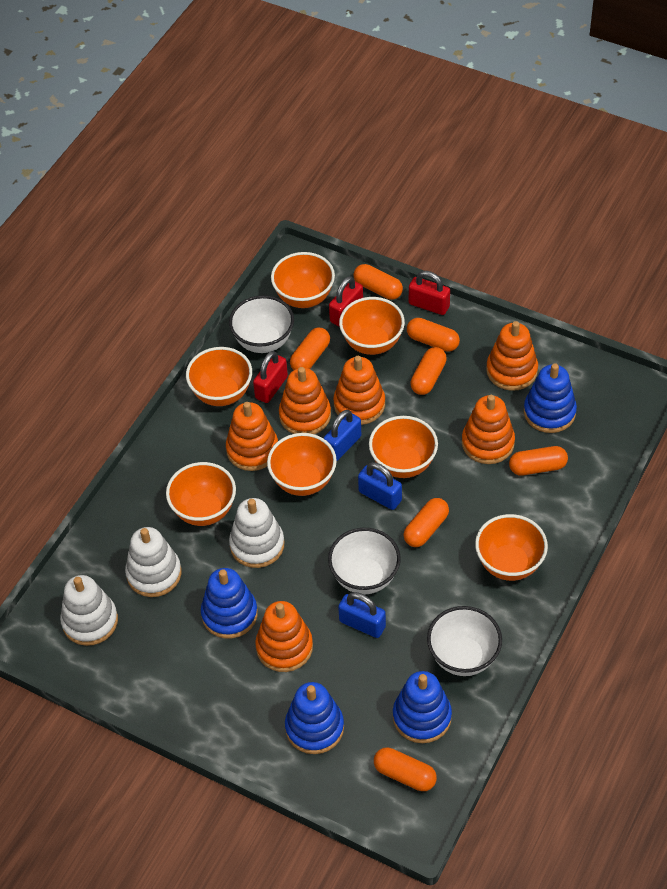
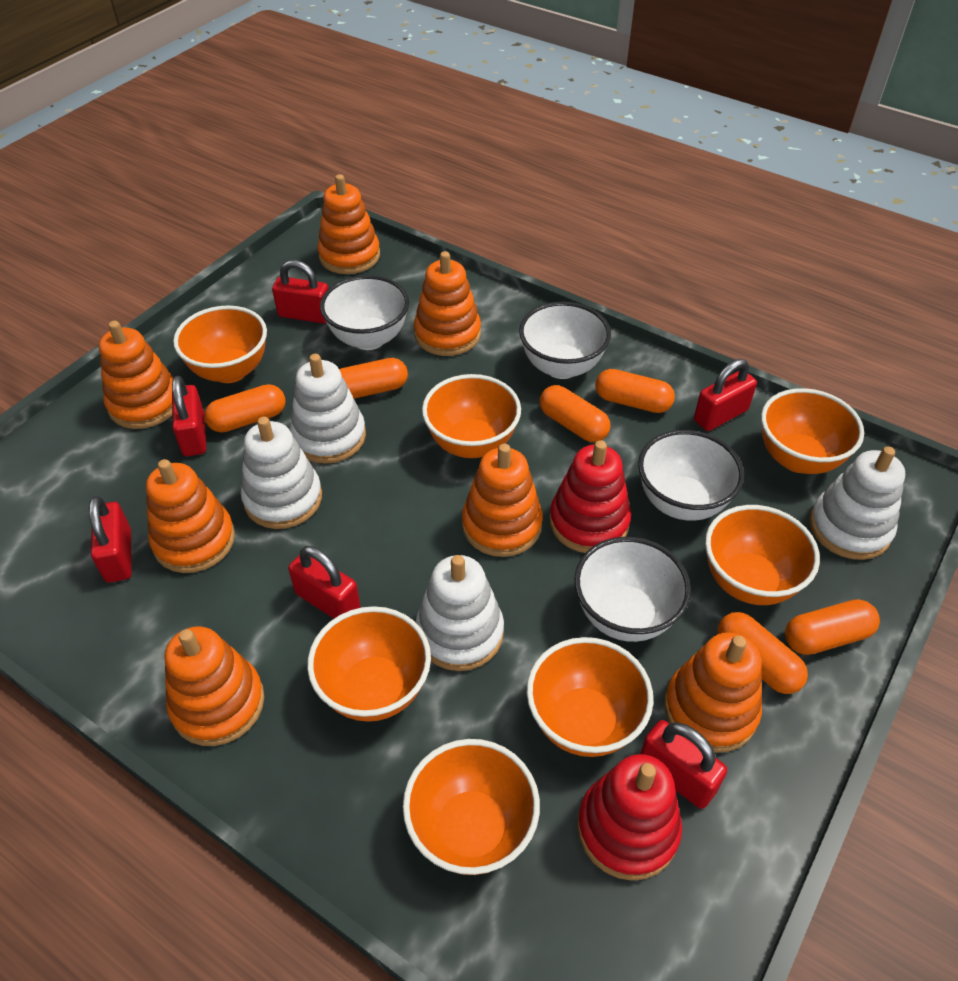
blue padlock: 3 -> 0
blue stacking toy: 4 -> 0
orange capsule: 7 -> 6
orange stacking toy: 6 -> 7
red padlock: 3 -> 6
red stacking toy: 0 -> 2
white bowl: 3 -> 4
white stacking toy: 3 -> 4

